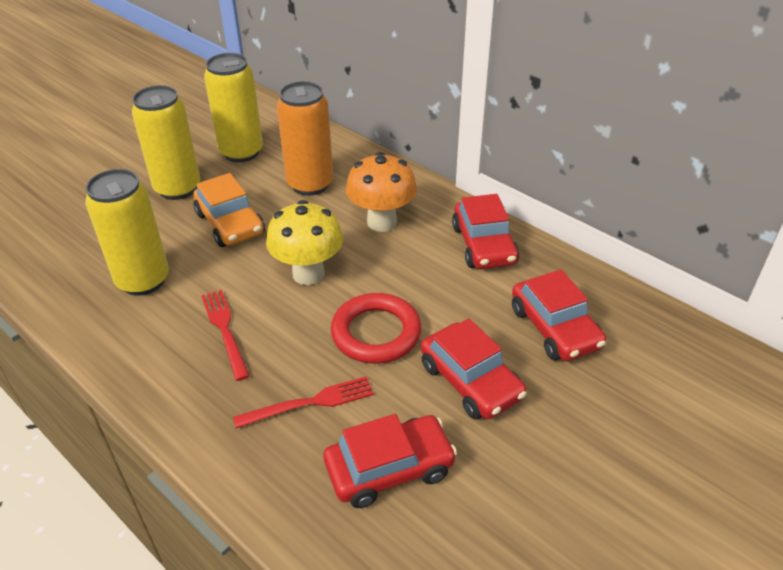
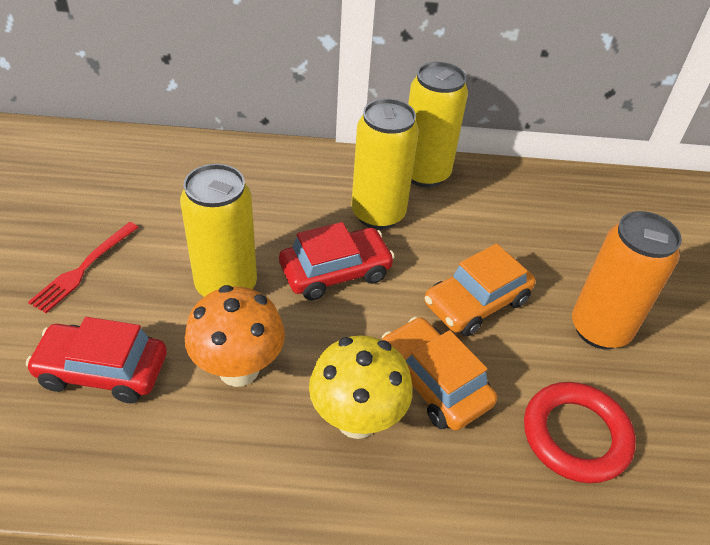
orange car: 1 -> 2
red car: 4 -> 2
red fork: 2 -> 1

